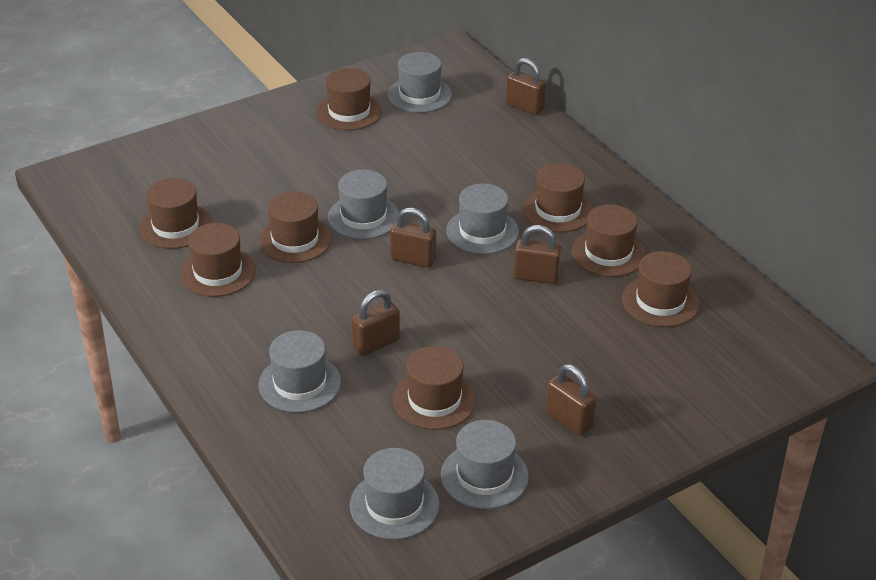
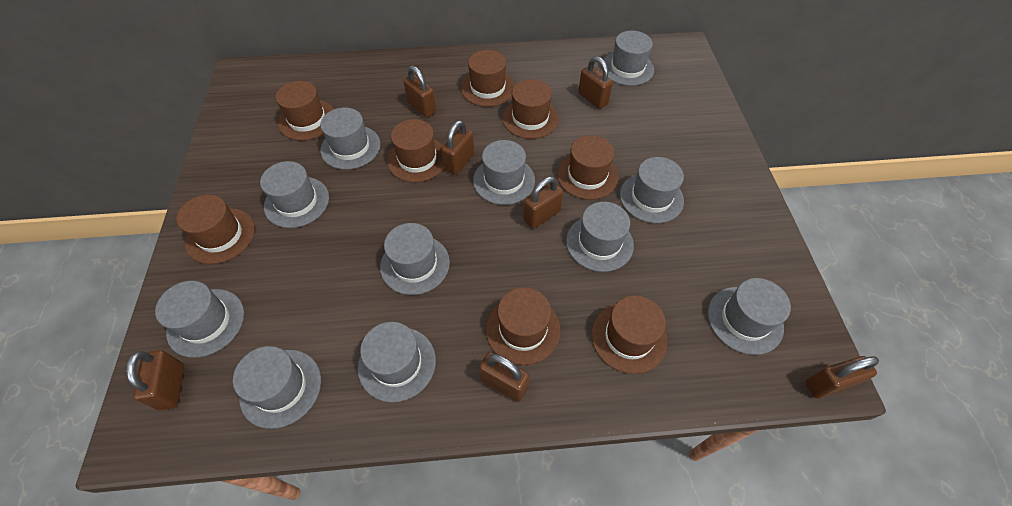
brown padlock: 5 -> 7
grey hat: 6 -> 11

